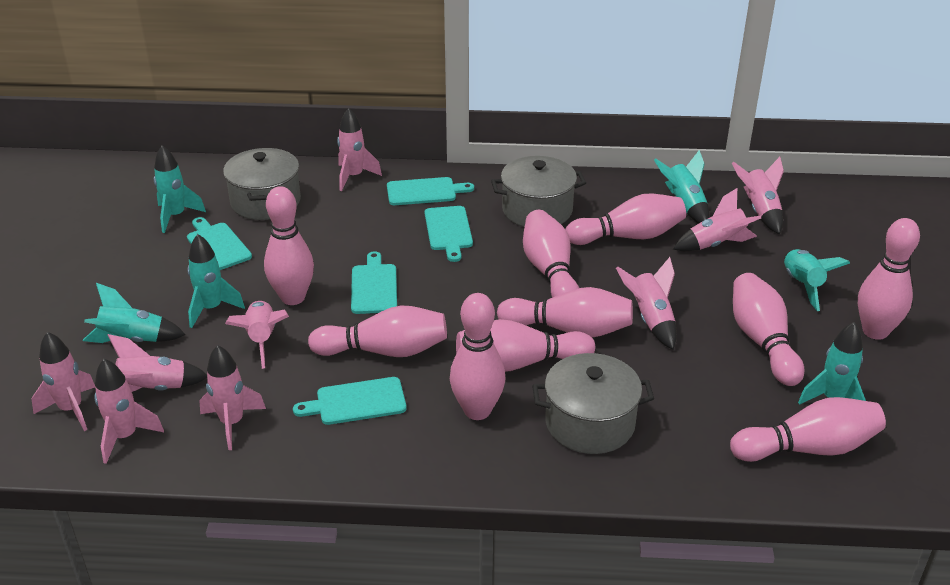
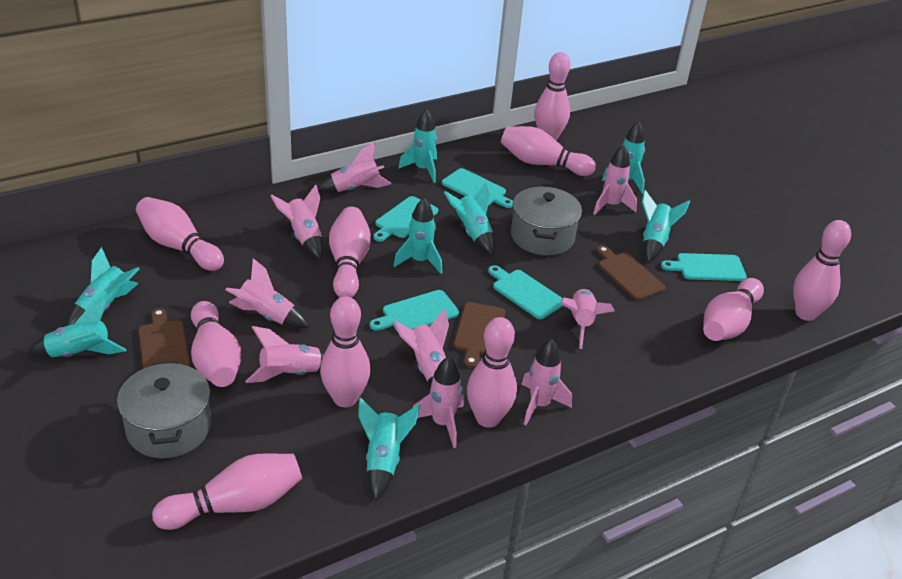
brown cutting board: 0 -> 3
grey pot: 3 -> 2
turquoise rocket: 6 -> 8

